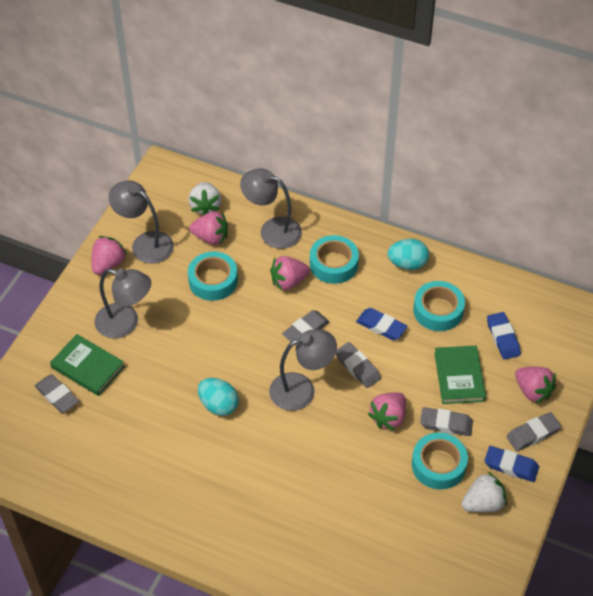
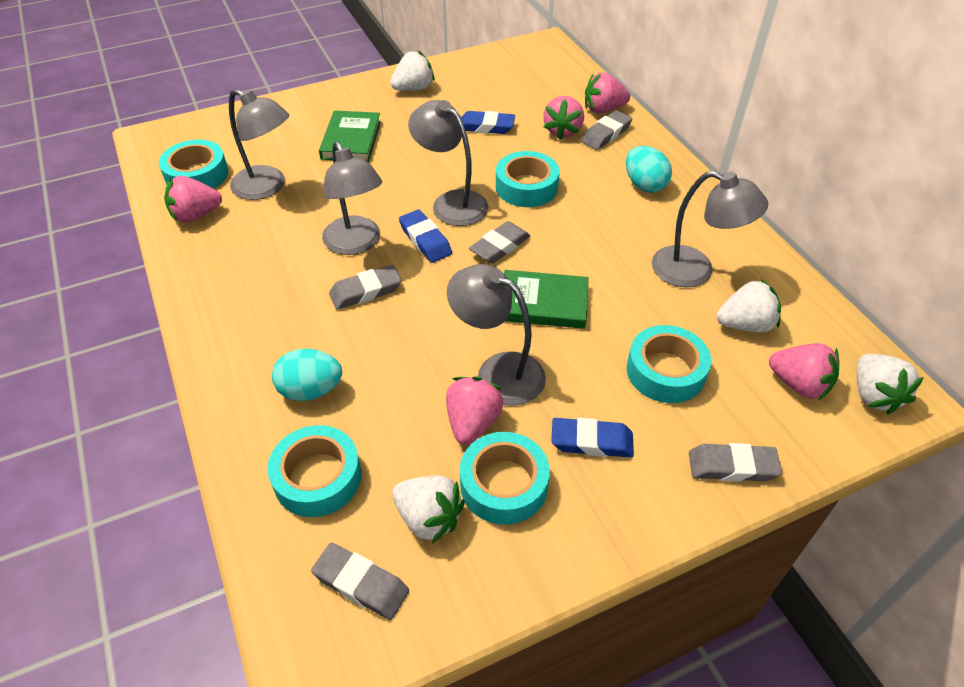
grey lamp: 4 -> 5
turquoise tape: 4 -> 5
white strawberry: 2 -> 4

